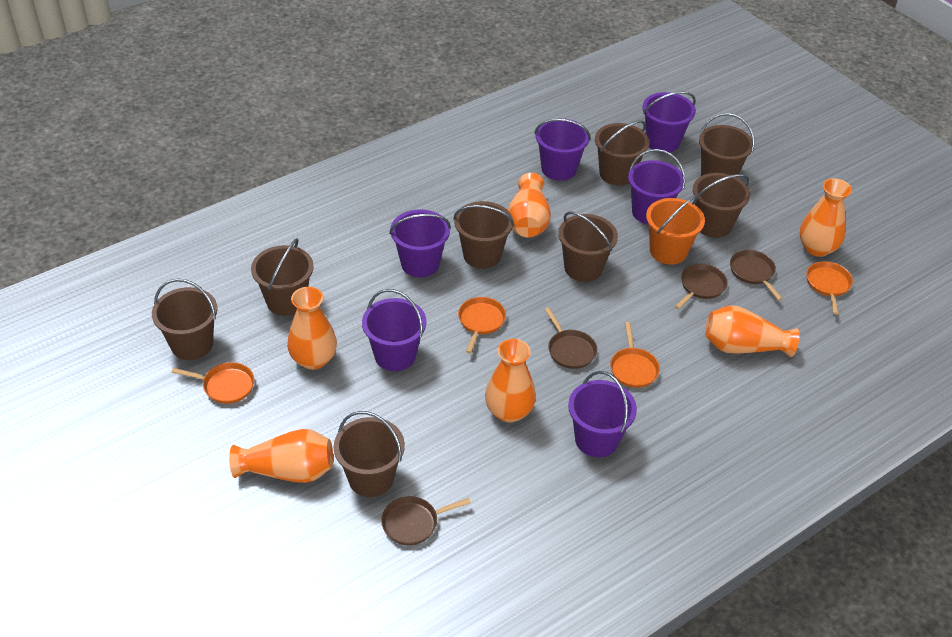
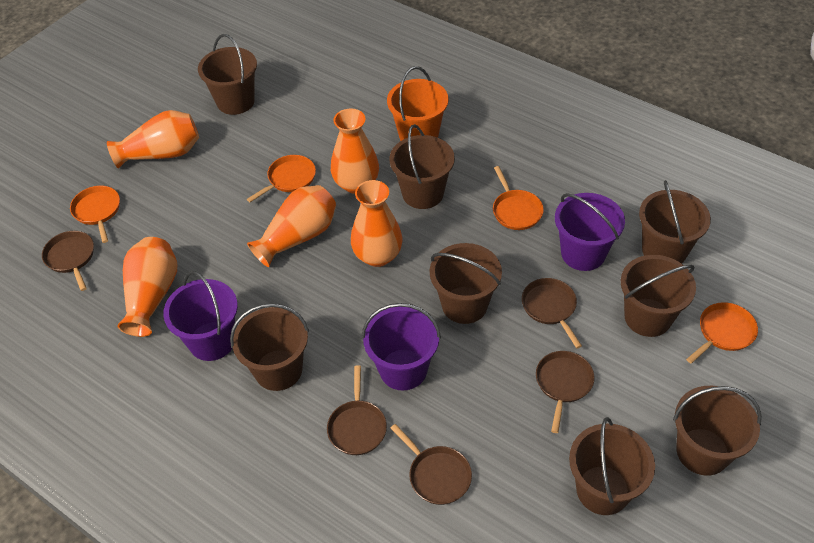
brown pan: 4 -> 5
orange vase: 6 -> 5
purple bucket: 6 -> 3

